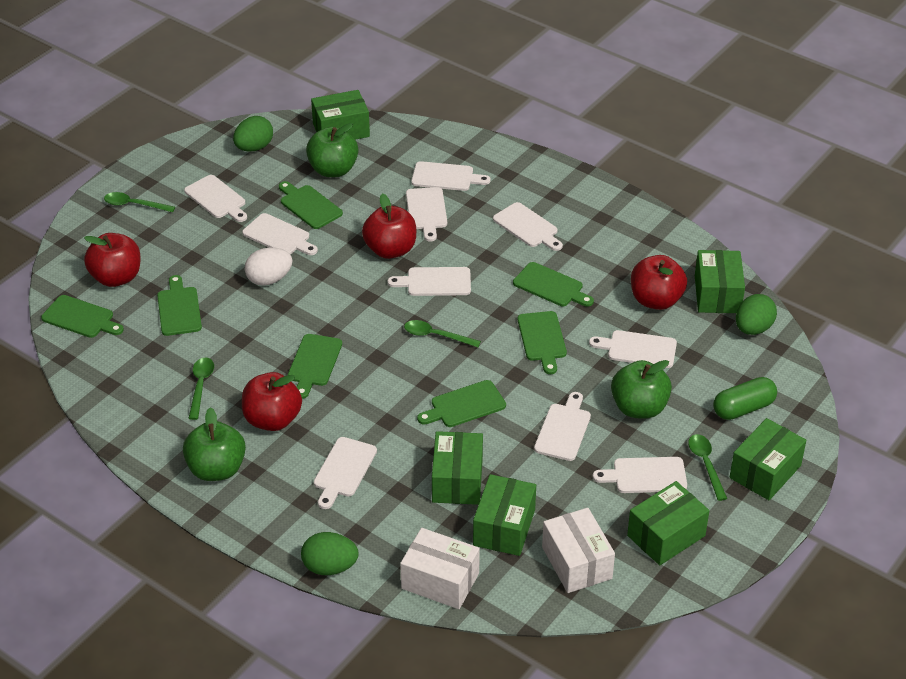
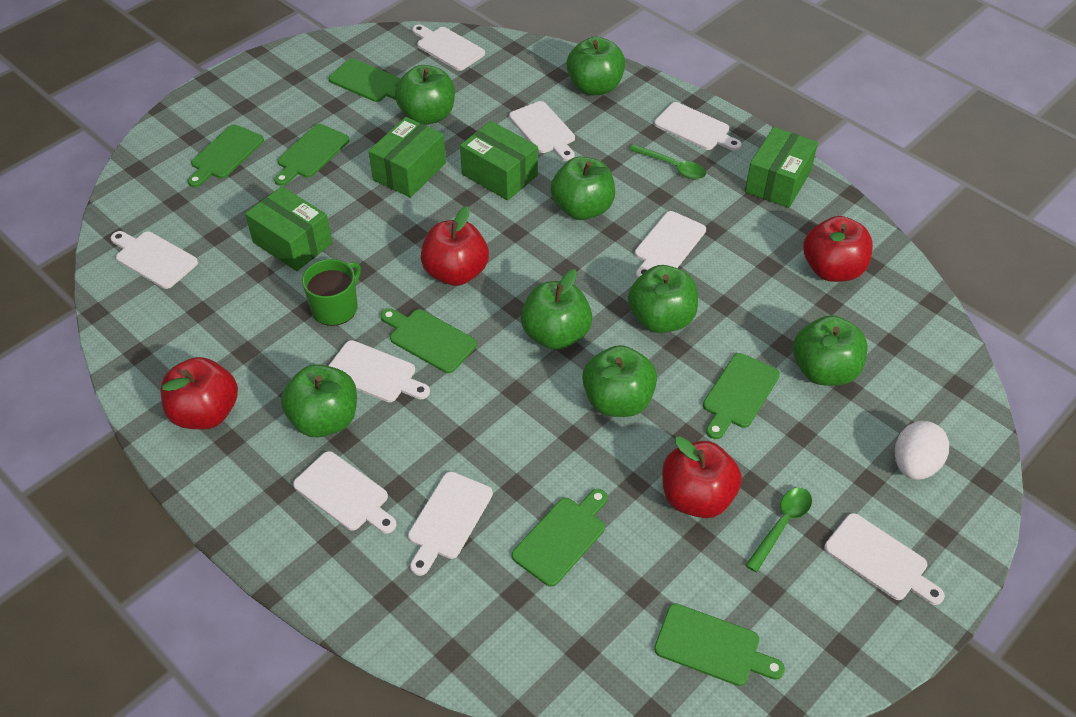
green apple: 3 -> 8
green box: 6 -> 4
green capsule: 1 -> 0
green egg: 3 -> 0
green mug: 0 -> 1
green spoon: 4 -> 2
white box: 2 -> 0
white cutting board: 10 -> 9

